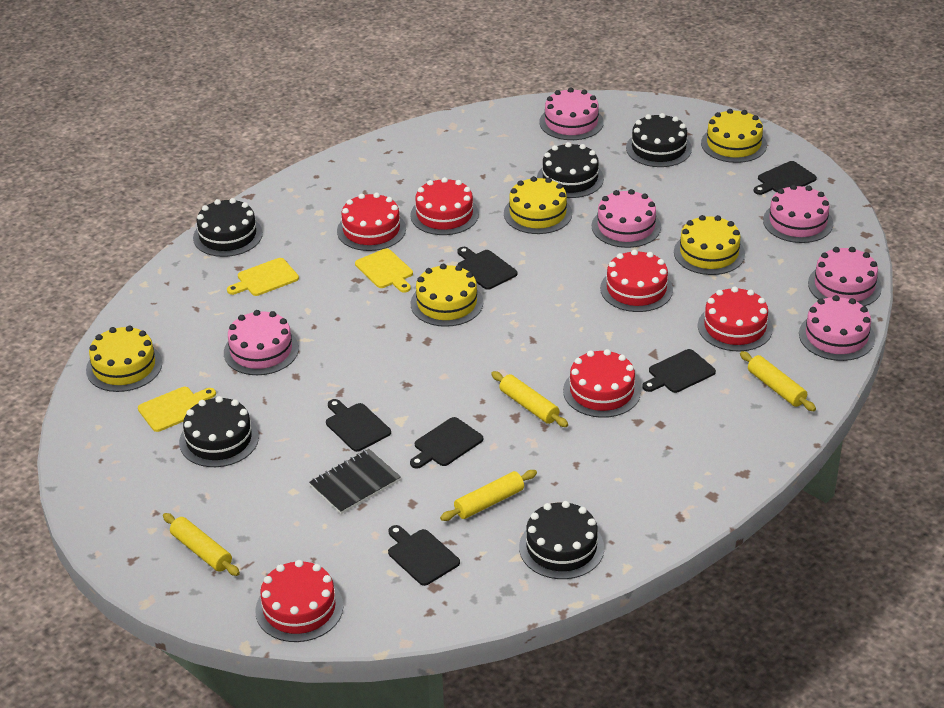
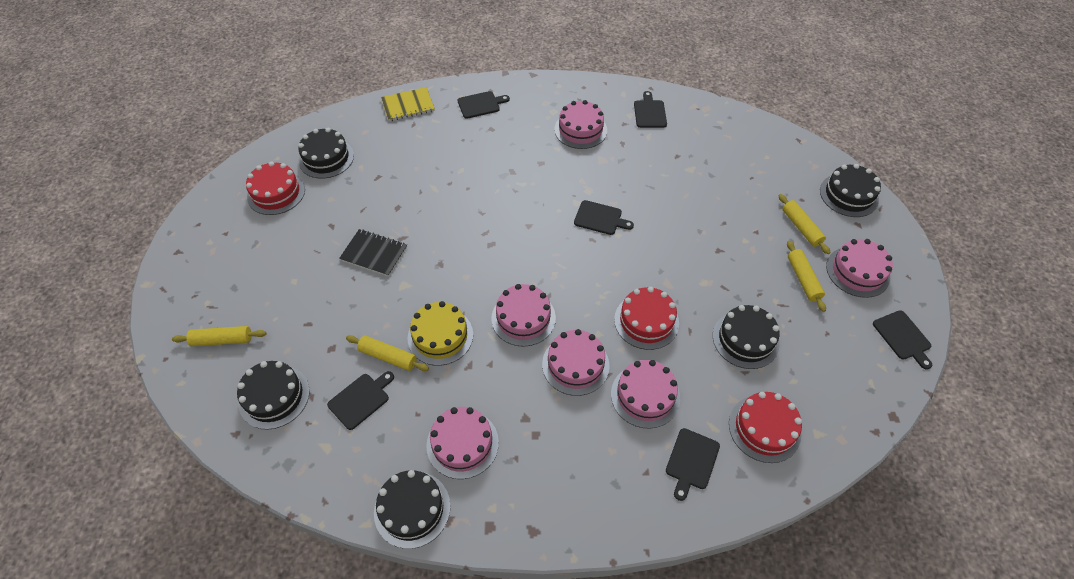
red cake: 6 -> 3
yellow cake: 5 -> 1
yellow cutting board: 3 -> 0
yellow notebook: 0 -> 1

